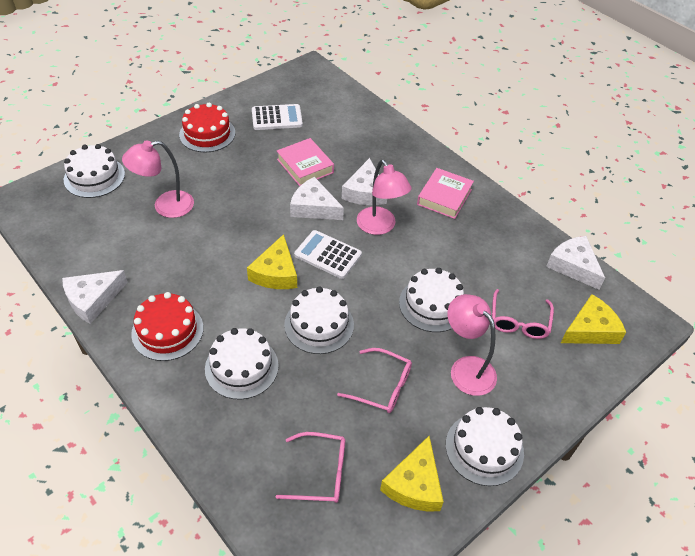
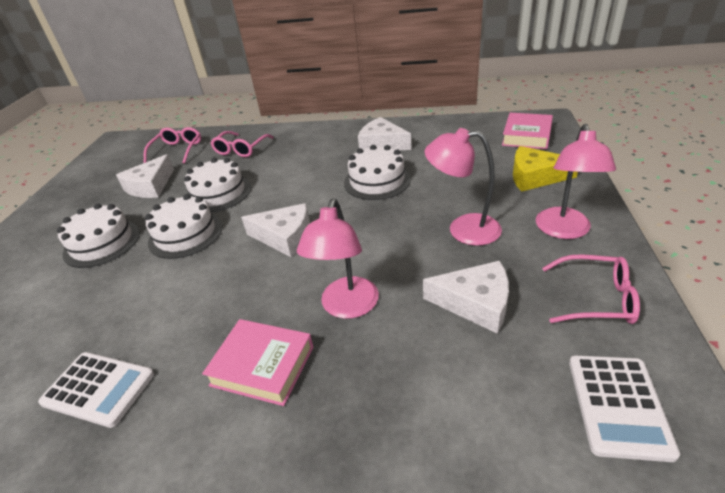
red cake: 2 -> 0
white cake: 5 -> 4
yellow cheese: 3 -> 1

